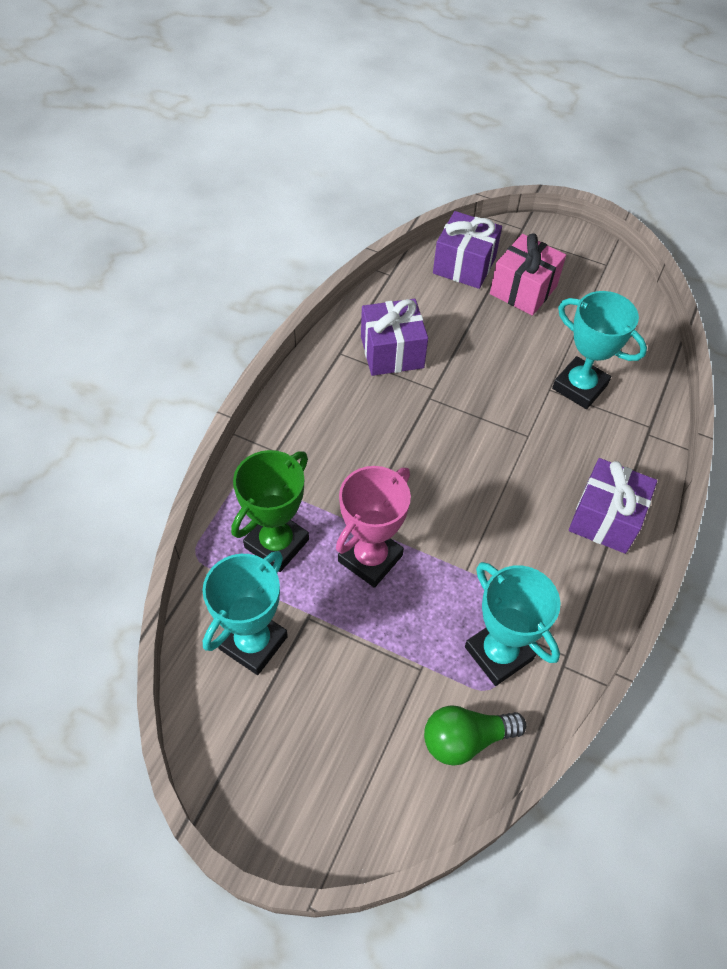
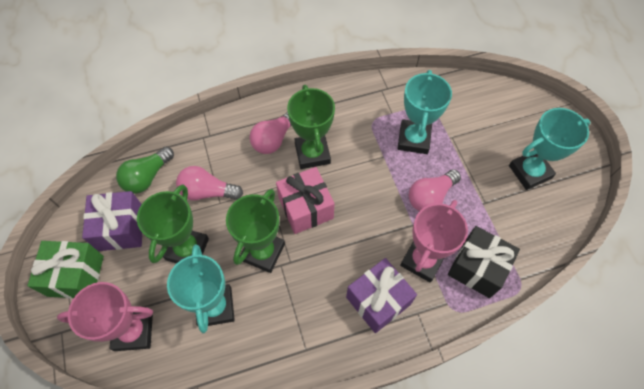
black gift: 0 -> 1
green gift: 0 -> 1
green trophy: 1 -> 3
pink light bulb: 0 -> 3
pink trophy: 1 -> 2
purple gift: 3 -> 2

